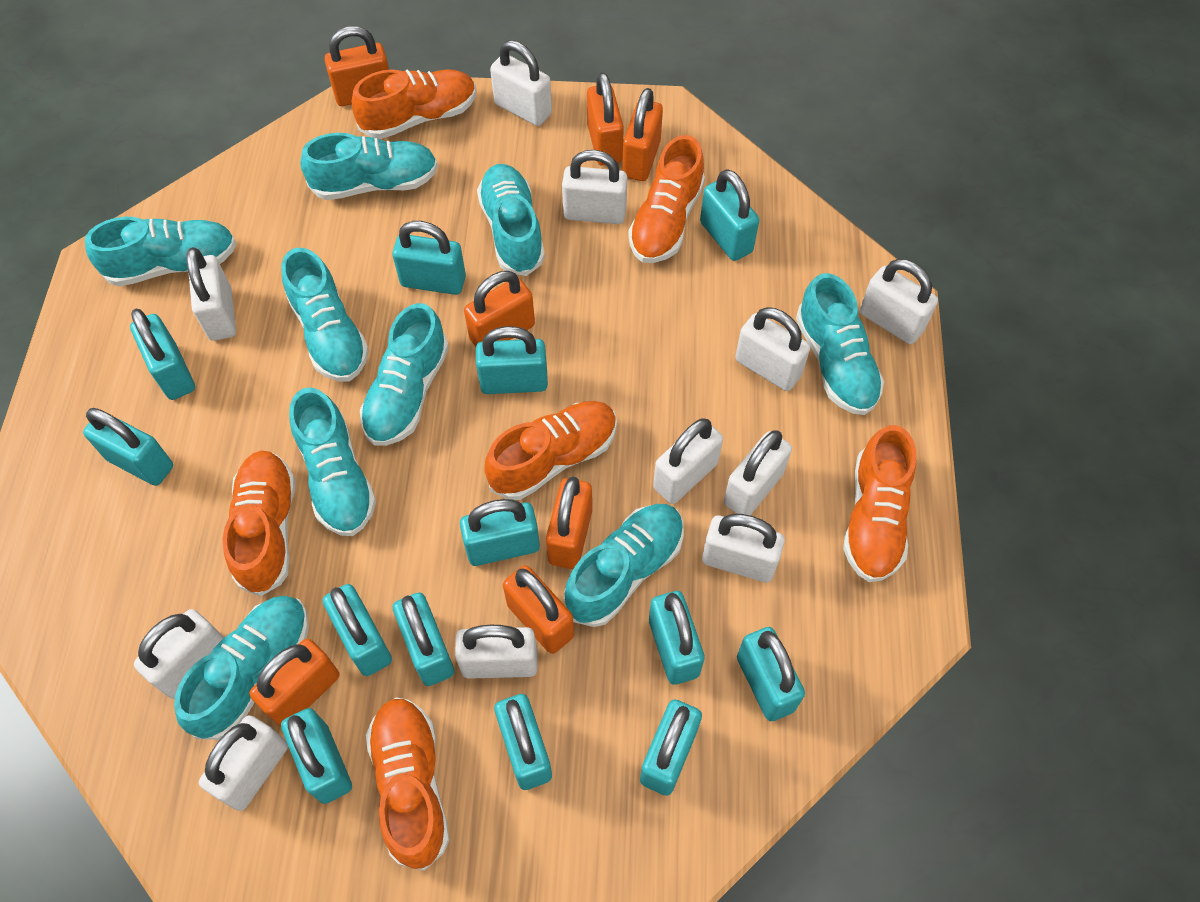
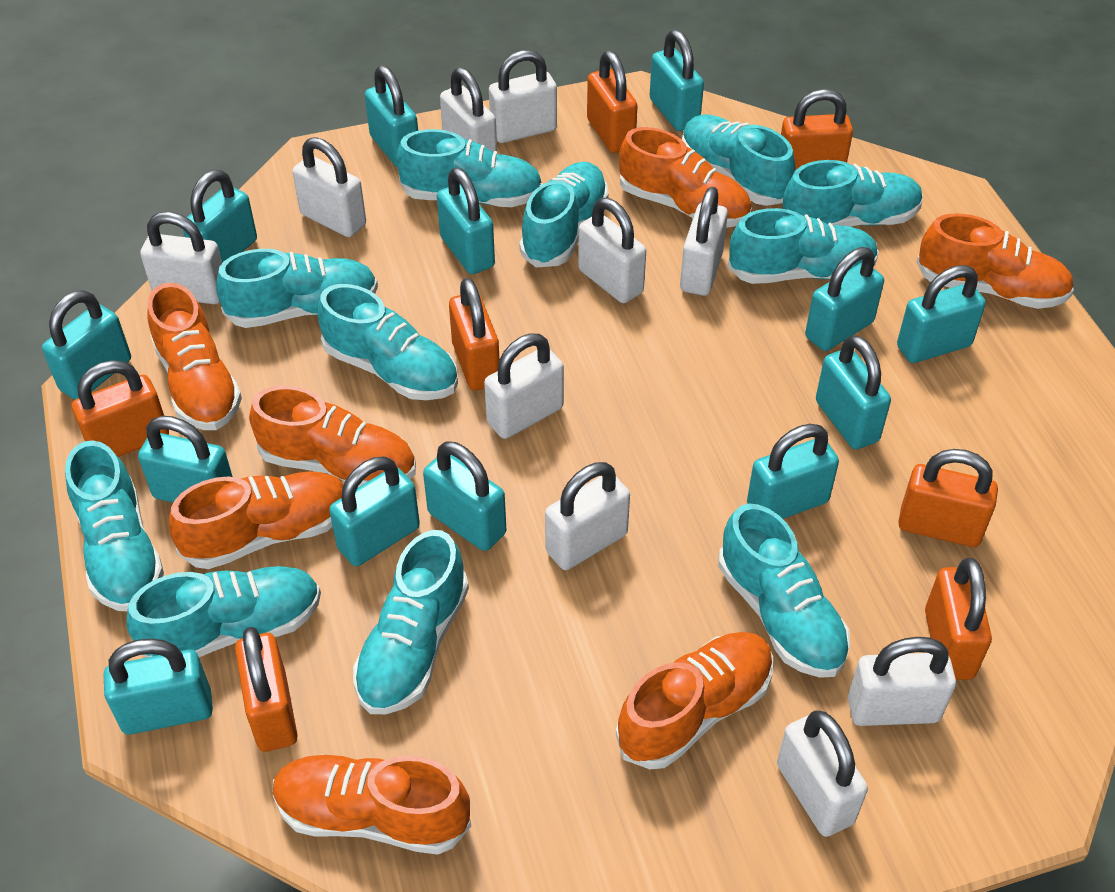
orange shoe: 6 -> 7
turquoise shoe: 9 -> 11
white padlock: 11 -> 10

